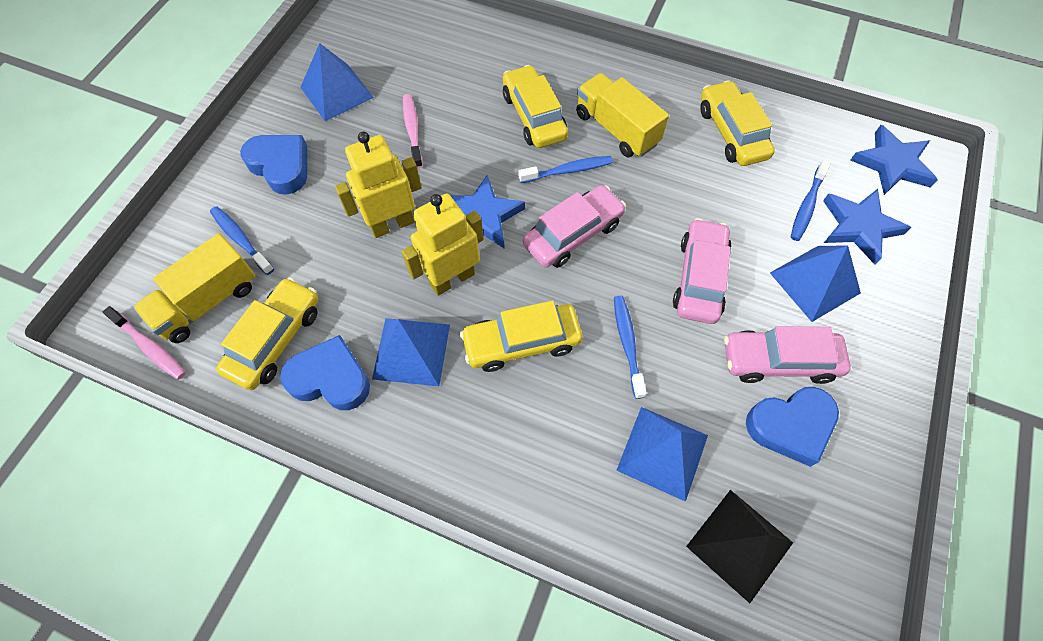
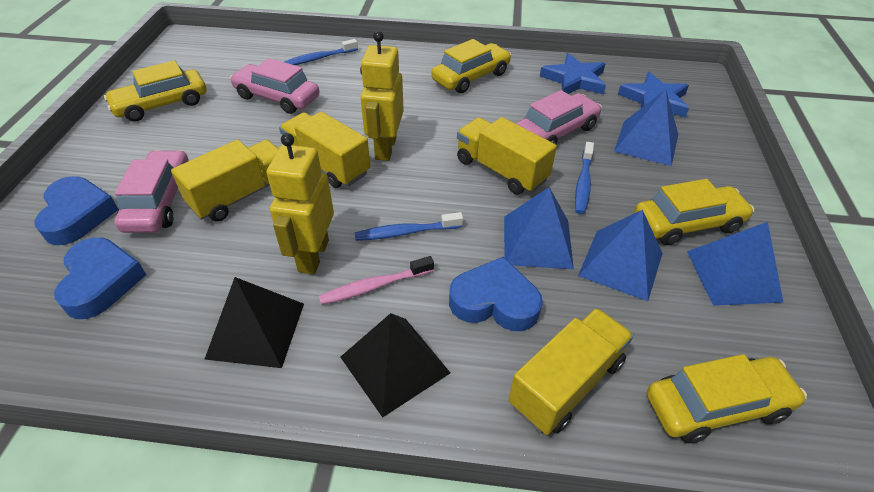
black pyramid: 1 -> 2
blue star: 3 -> 2
blue toothbrush: 4 -> 3
pink toothbrush: 2 -> 1
yellow truck: 2 -> 4

